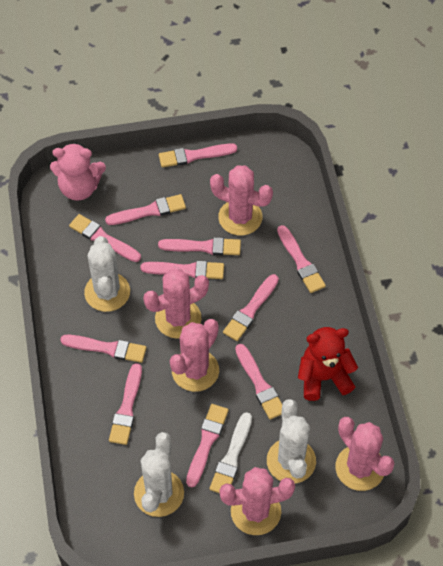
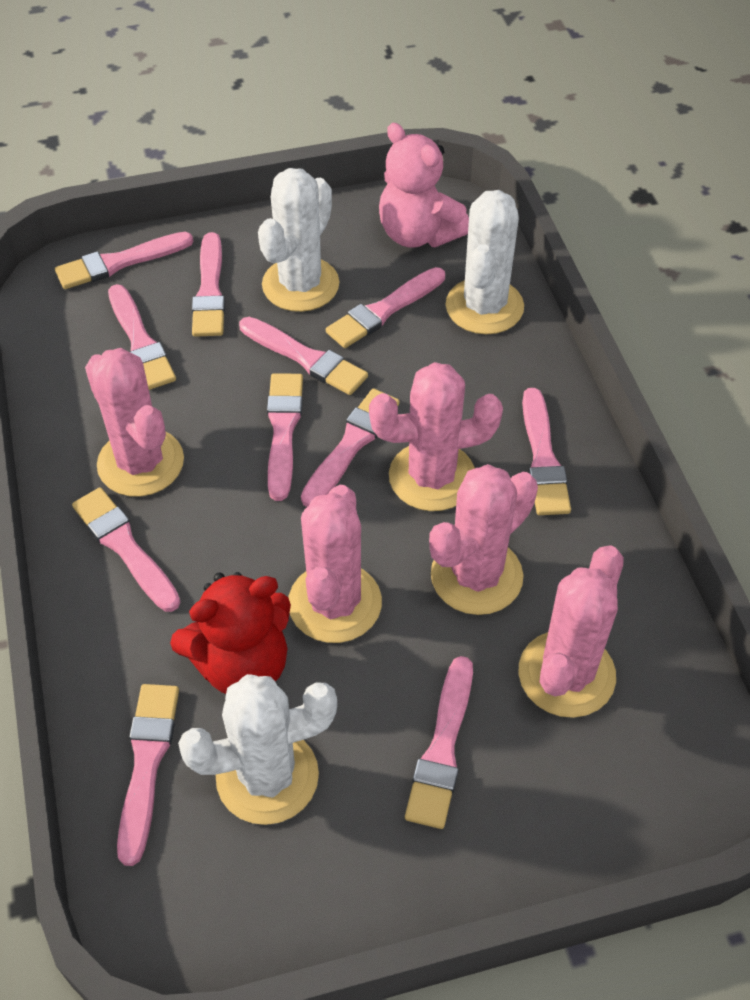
white brush: 1 -> 0

